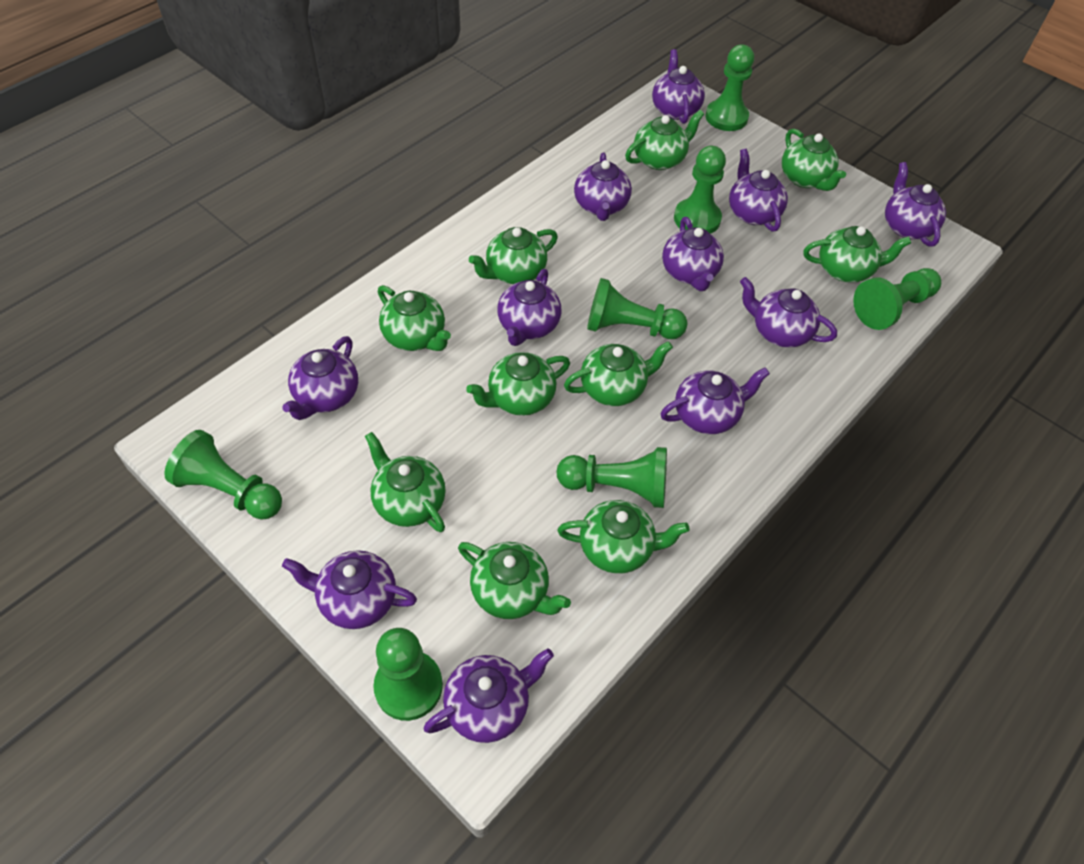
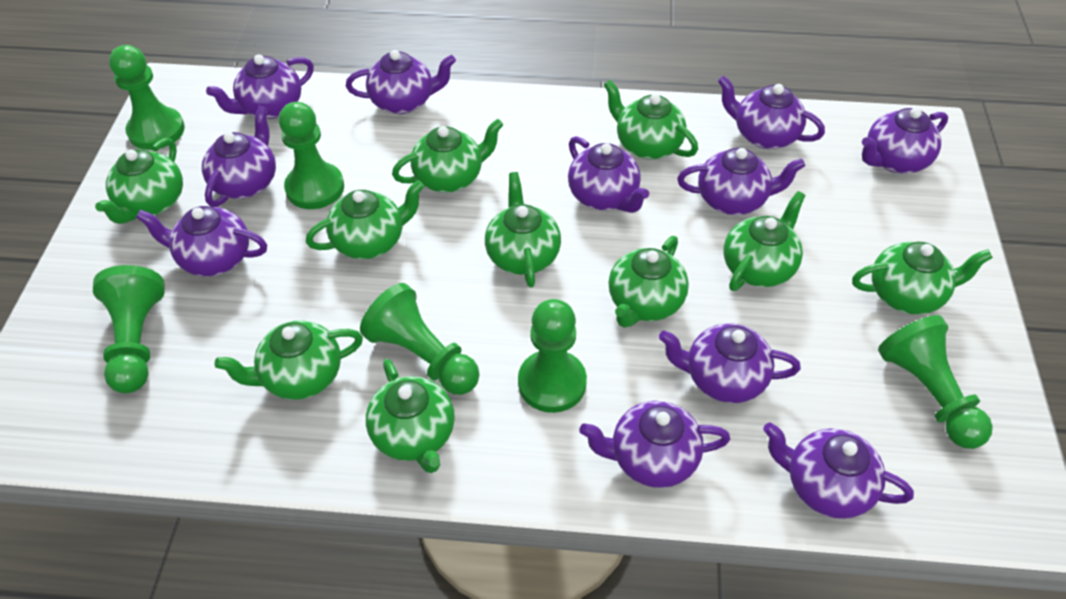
green pawn: 7 -> 6

